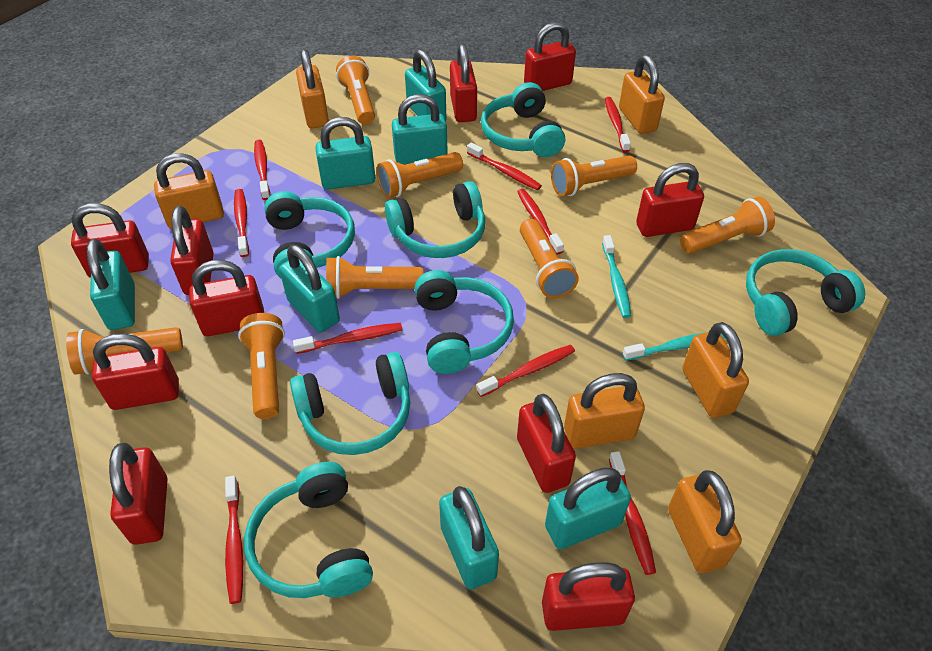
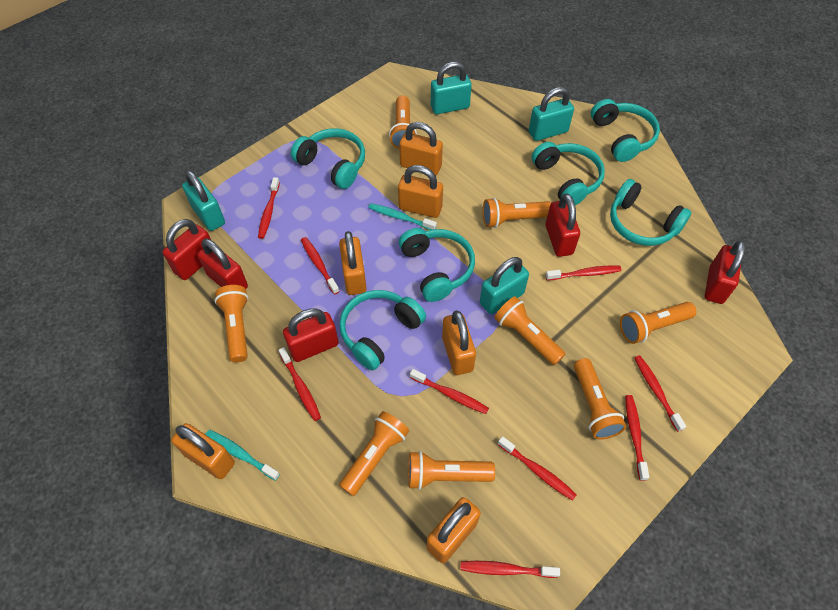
red padlock: 10 -> 5
turquoise headphones: 7 -> 6
turquoise padlock: 7 -> 4

